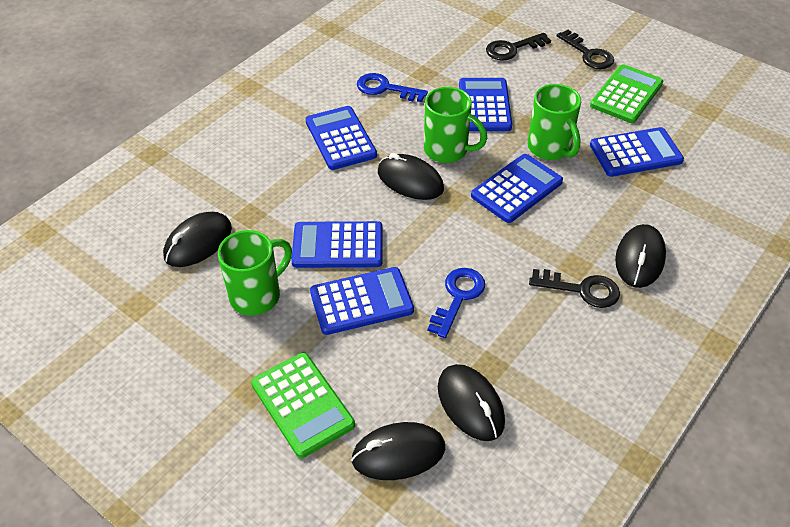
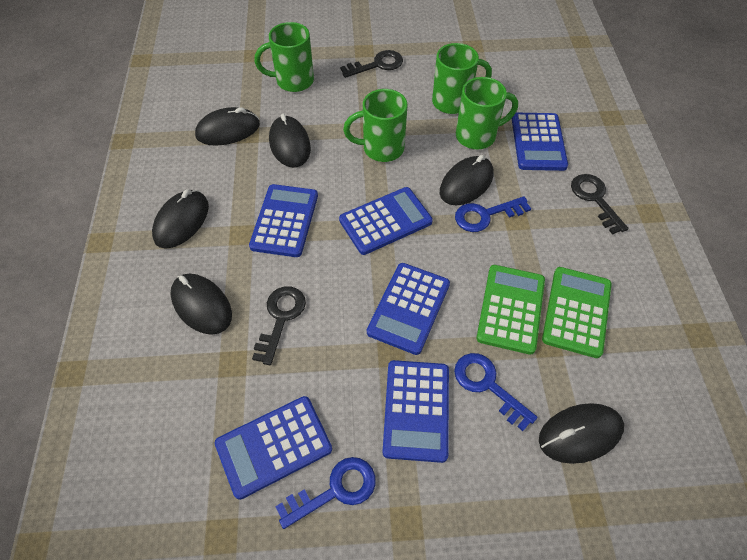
black mouse: 5 -> 6
blue key: 2 -> 3
green mug: 3 -> 4

